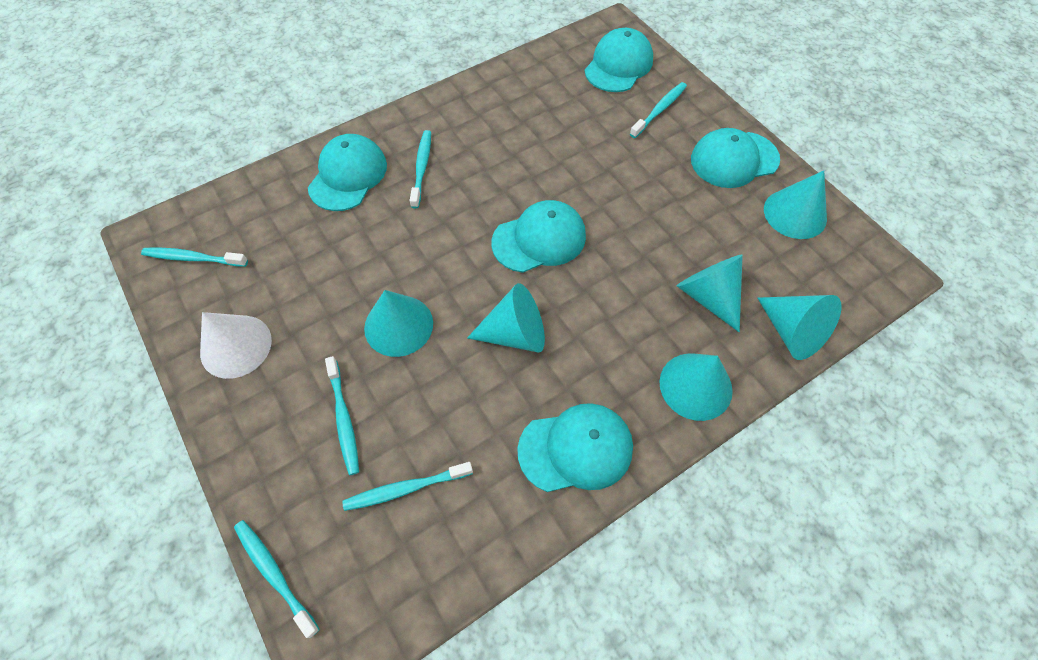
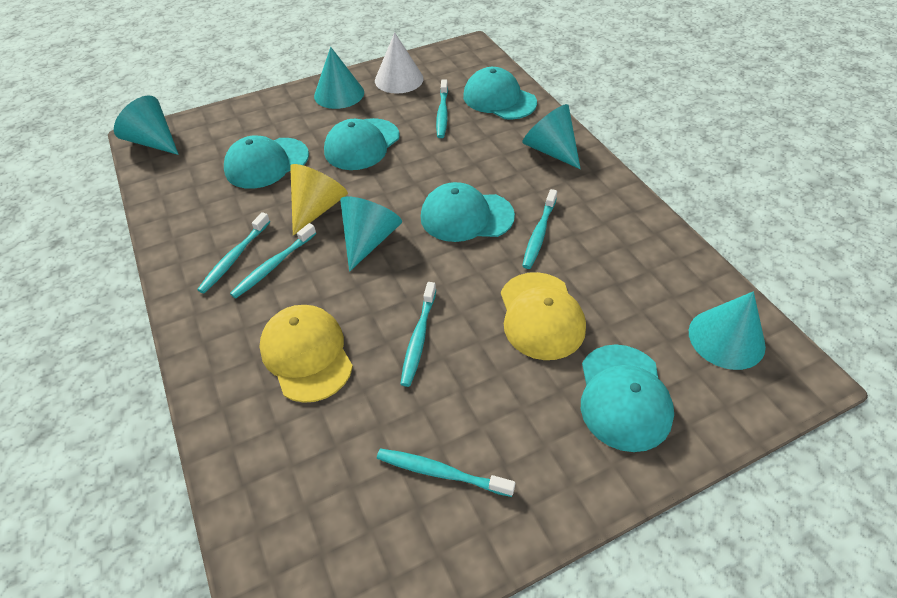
turquoise cone: 6 -> 5
yellow cap: 0 -> 2
yellow cone: 0 -> 1

